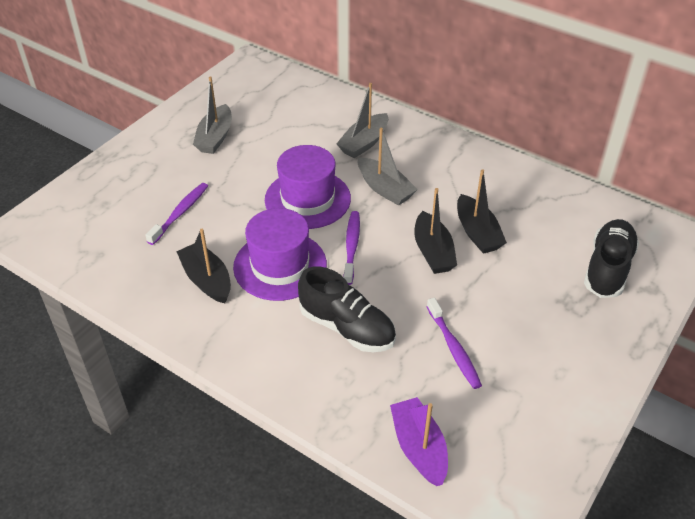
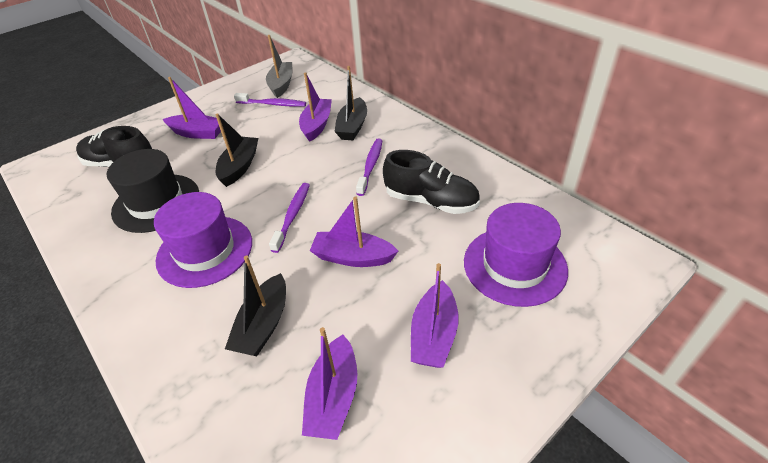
black hat: 0 -> 1
grey boat: 3 -> 1
purple boat: 1 -> 5

